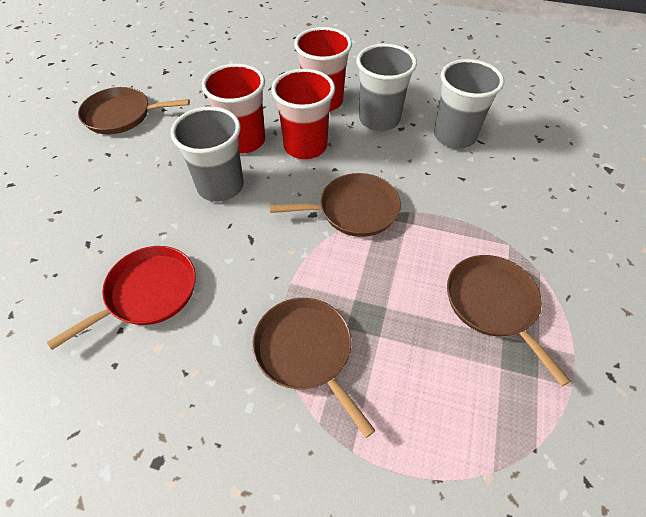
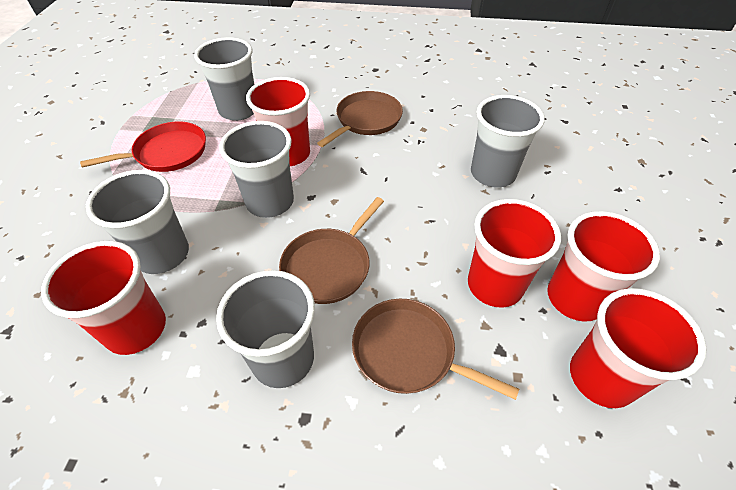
brown pan: 4 -> 3
grey cup: 3 -> 5
red cup: 3 -> 5

